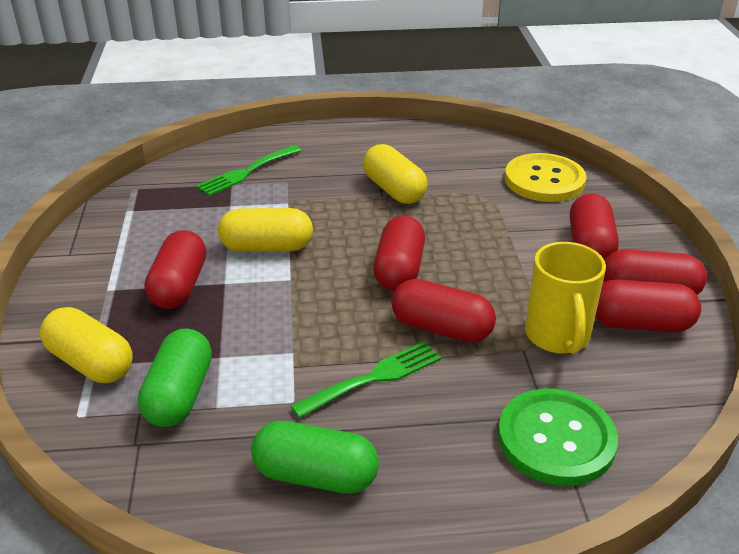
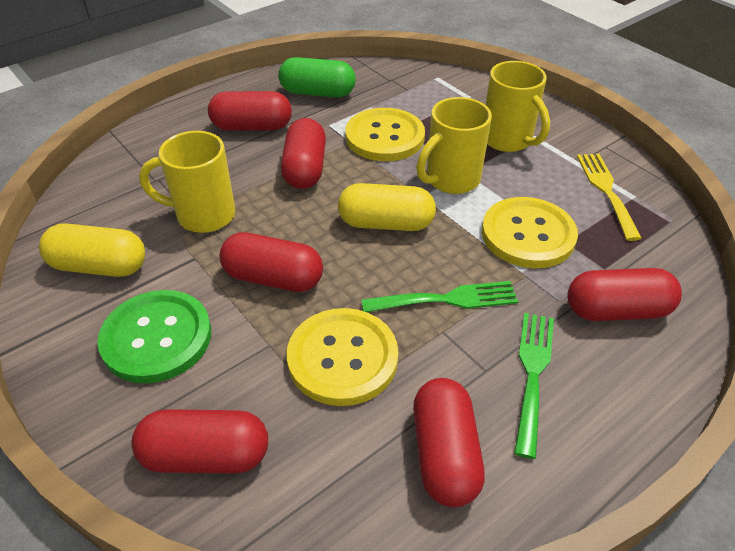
green capsule: 2 -> 1
yellow button: 1 -> 3
yellow capsule: 3 -> 2
yellow fork: 0 -> 1
yellow mug: 1 -> 3

